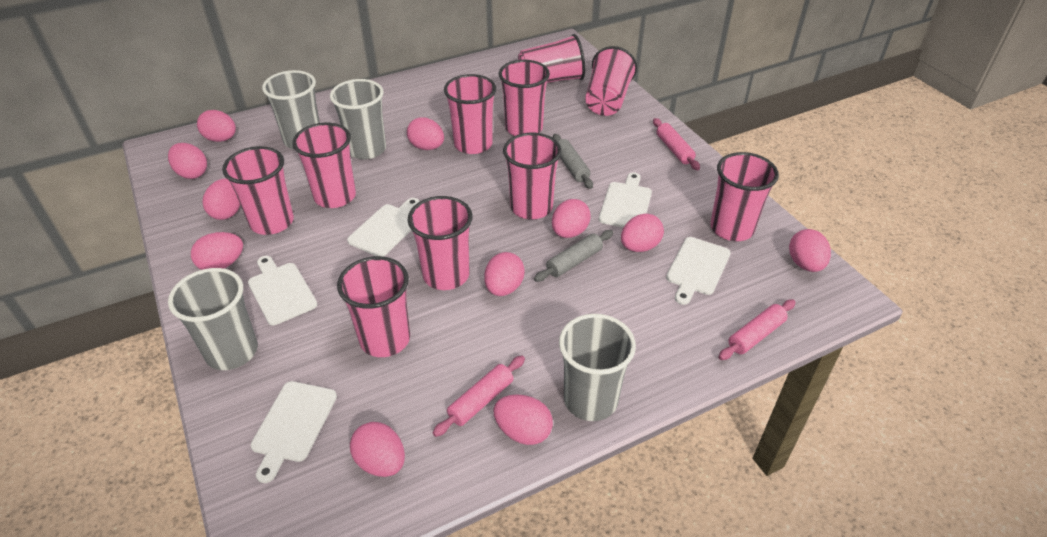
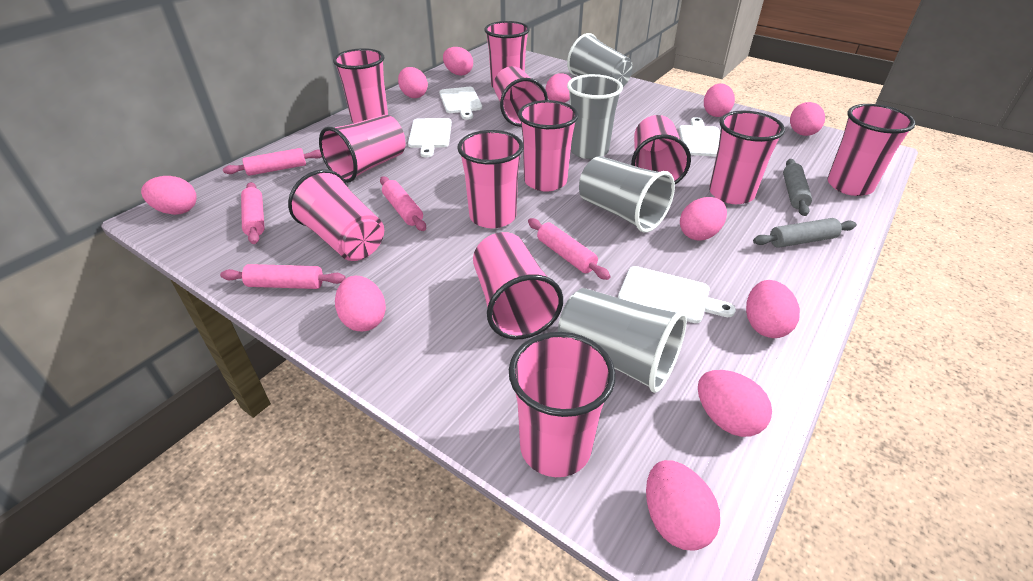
pink cup: 10 -> 12
pink rolling pin: 3 -> 5
white cutting board: 5 -> 4

